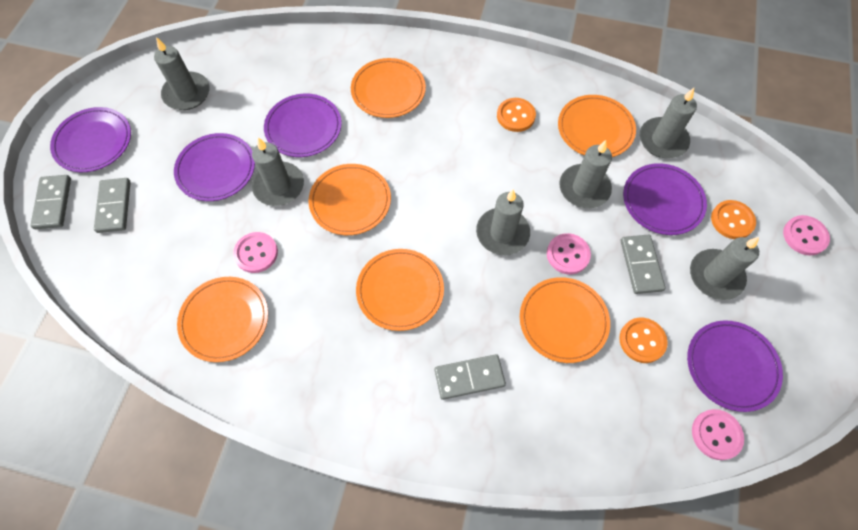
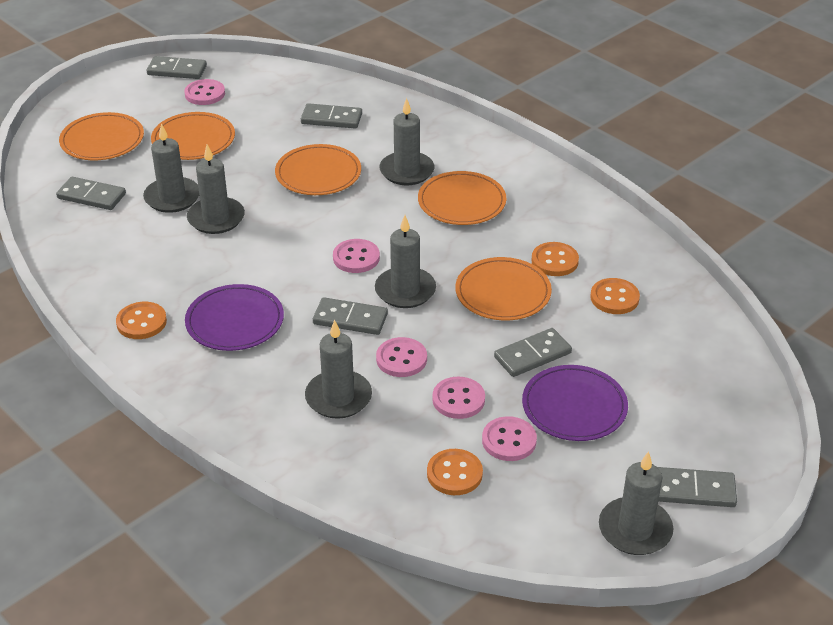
grey domino: 4 -> 6
orange button: 3 -> 4
orange plate: 6 -> 5
pink button: 4 -> 5
purple plate: 5 -> 2

